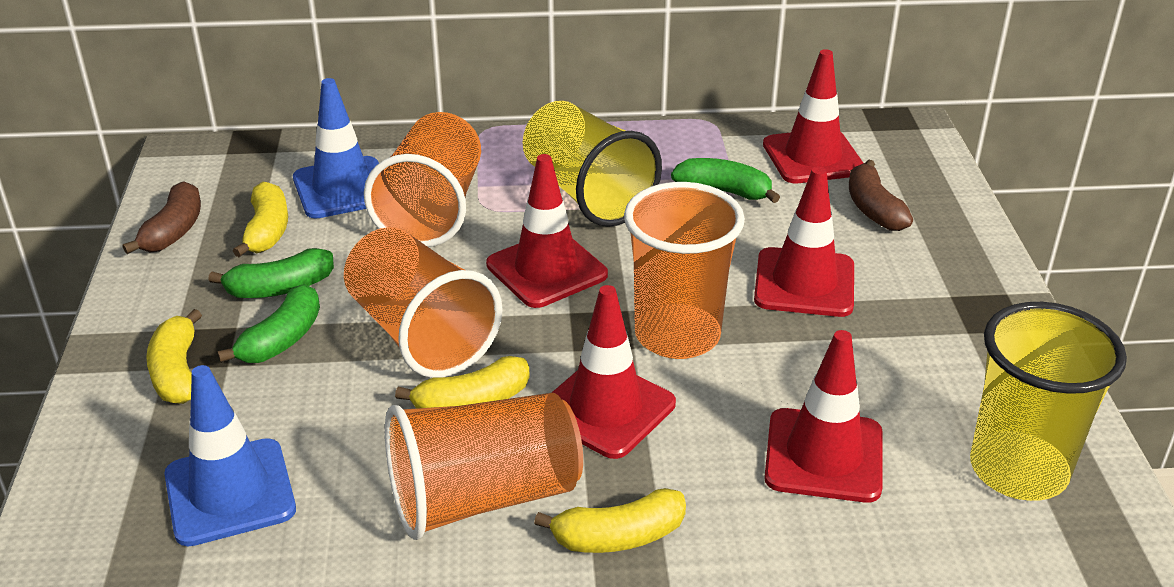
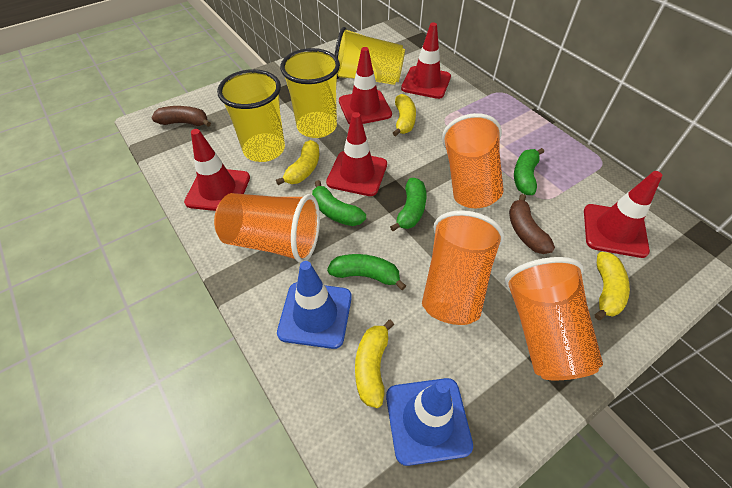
green banana: 3 -> 4
yellow cup: 2 -> 3

